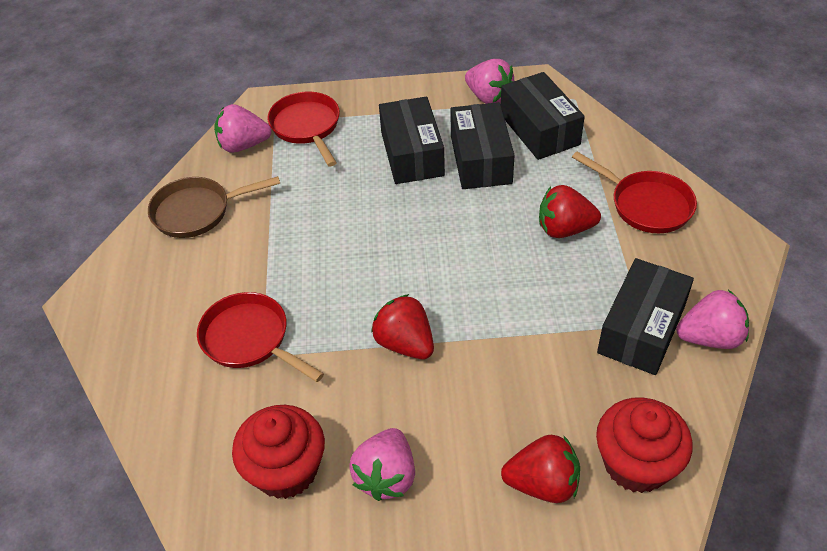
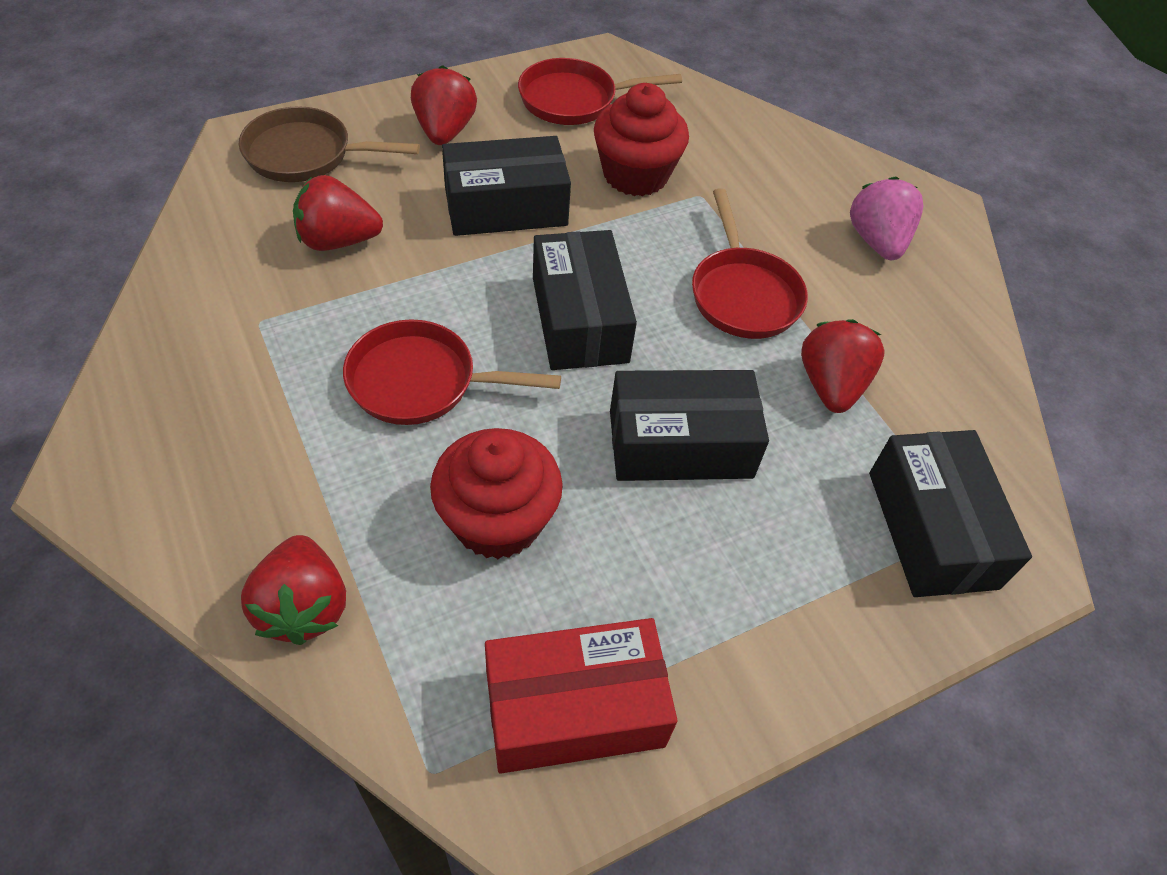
pink strawberry: 4 -> 1
red box: 0 -> 1
red strawberry: 3 -> 4

